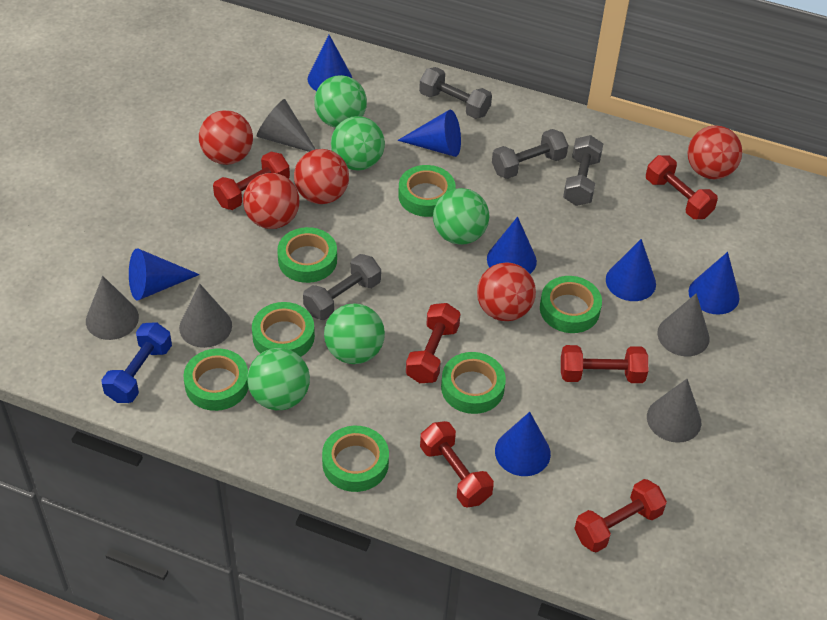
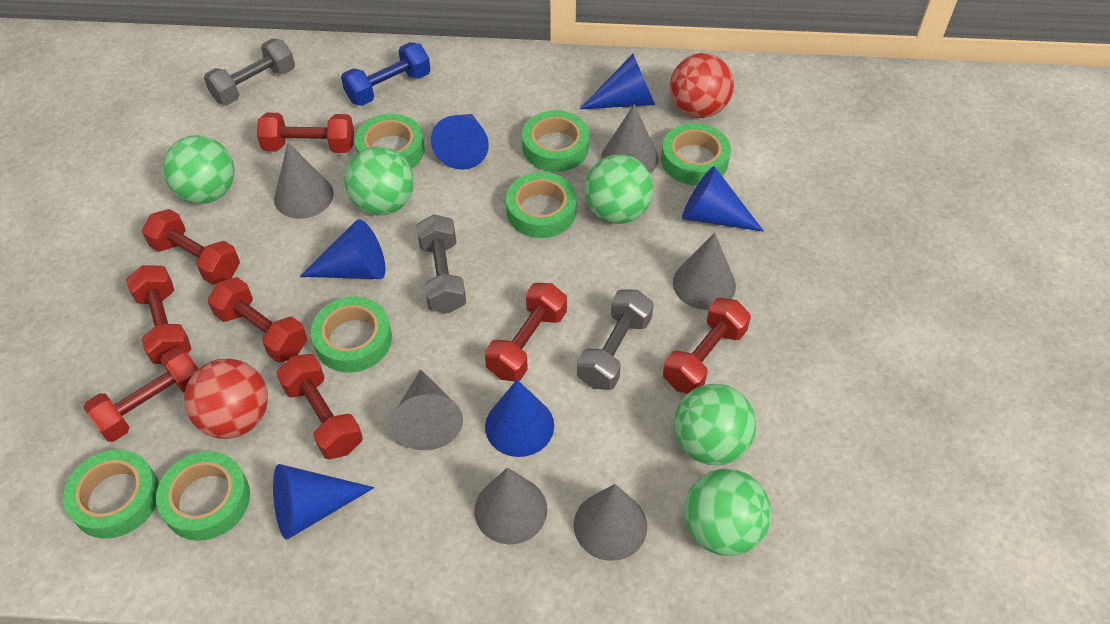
blue cone: 7 -> 6
grey cone: 5 -> 6
grey dumbbell: 4 -> 3
red ball: 5 -> 2
red dumbbell: 6 -> 8

